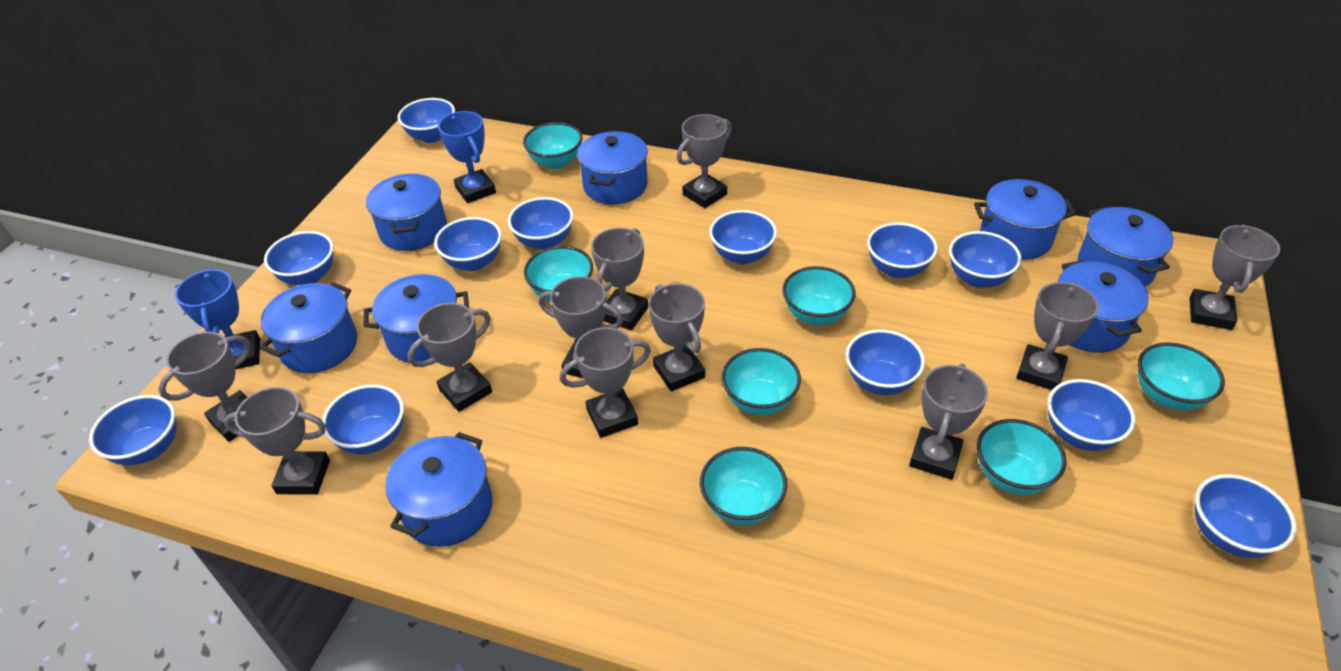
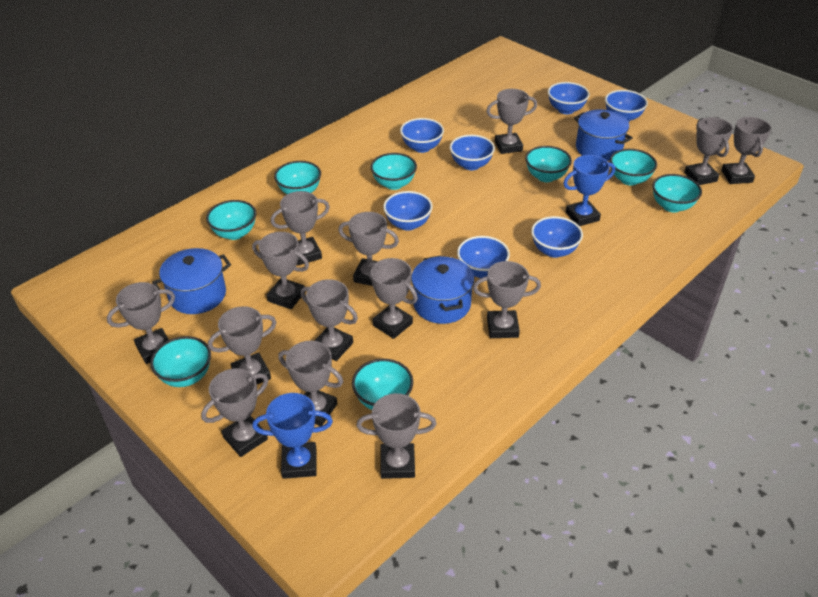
blue bowl: 12 -> 7
blue pot: 8 -> 3
grey trophy: 11 -> 14
turquoise bowl: 7 -> 8

